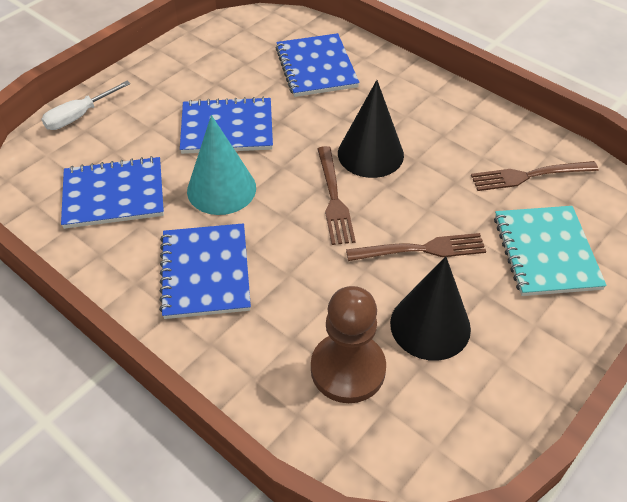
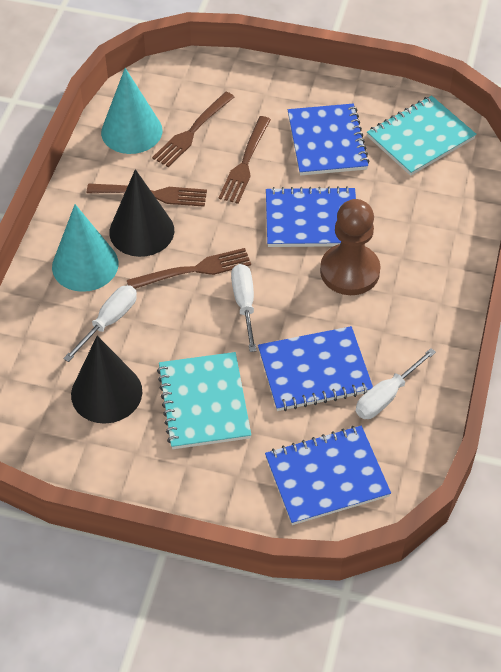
brown fork: 3 -> 4
turquoise cone: 1 -> 2
turquoise notebook: 1 -> 2
white screwdriver: 1 -> 3

